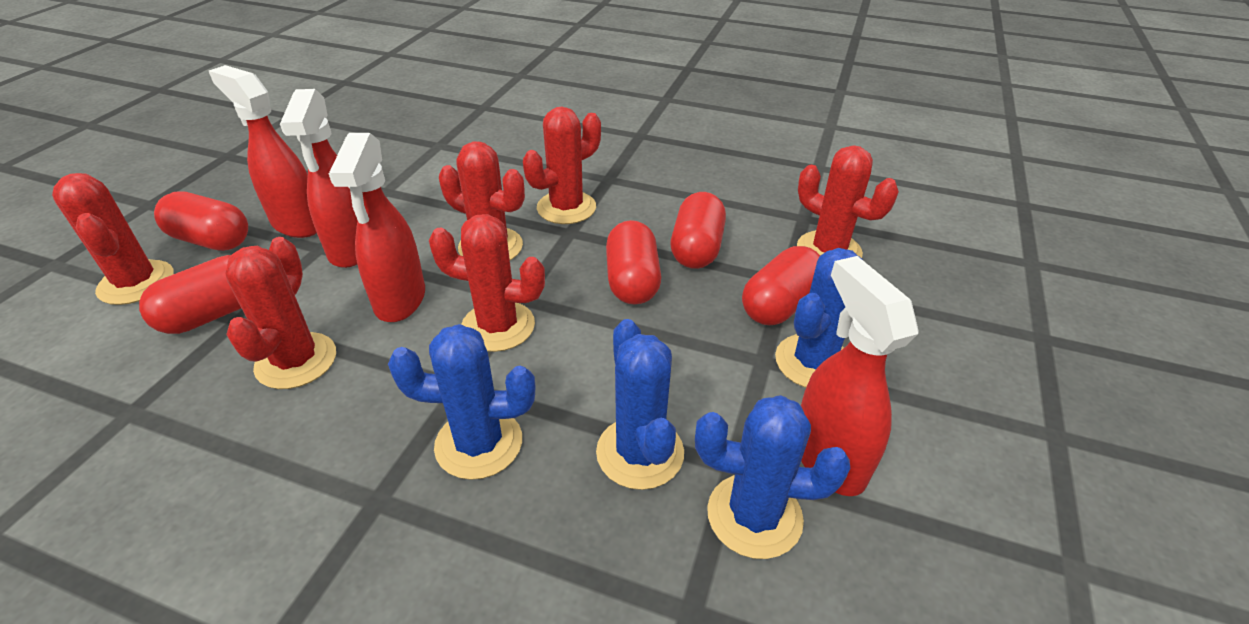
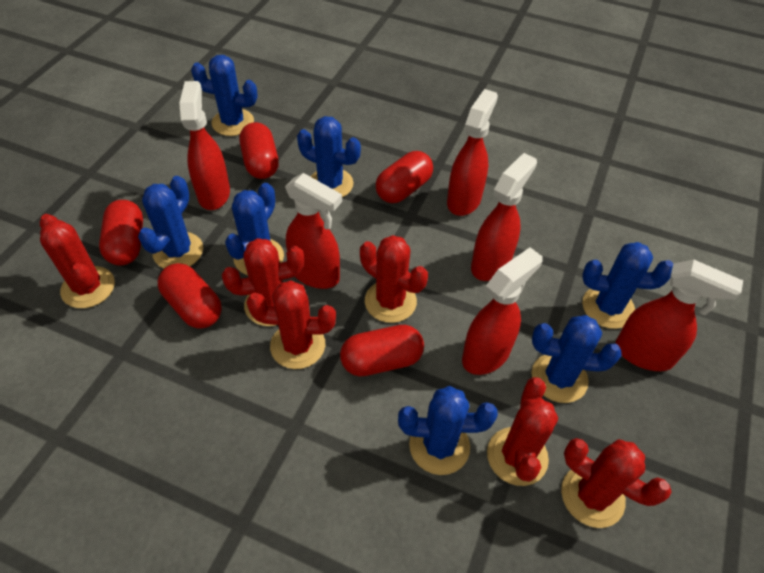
blue cactus: 4 -> 7
red spray bottle: 4 -> 6

